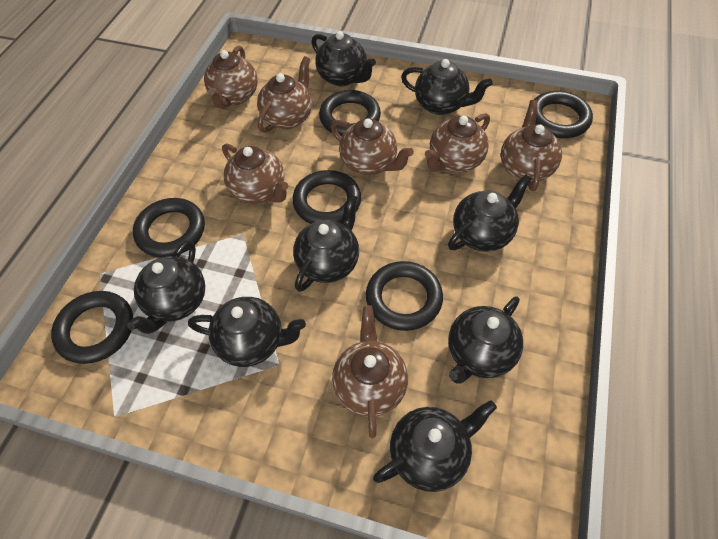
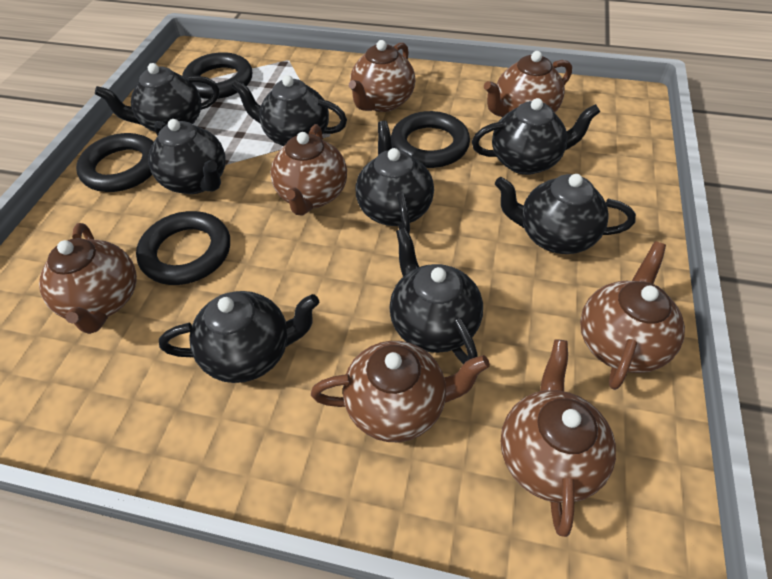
black ring: 6 -> 4

